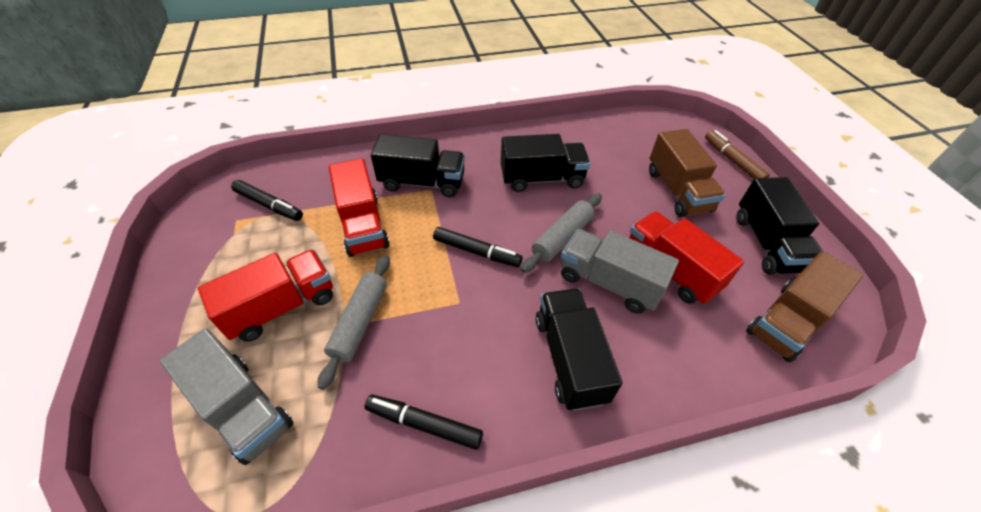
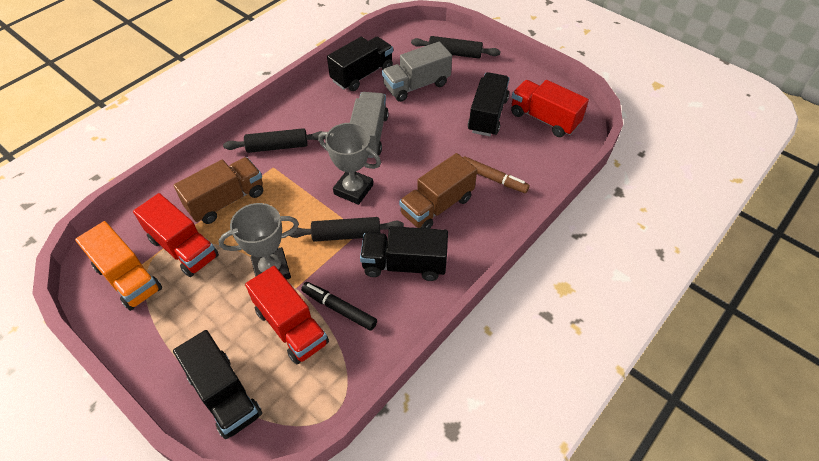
black marker: 3 -> 1
black rolling pin: 0 -> 3
grey rolling pin: 2 -> 0
grey trophy: 0 -> 2
orange truck: 0 -> 1

